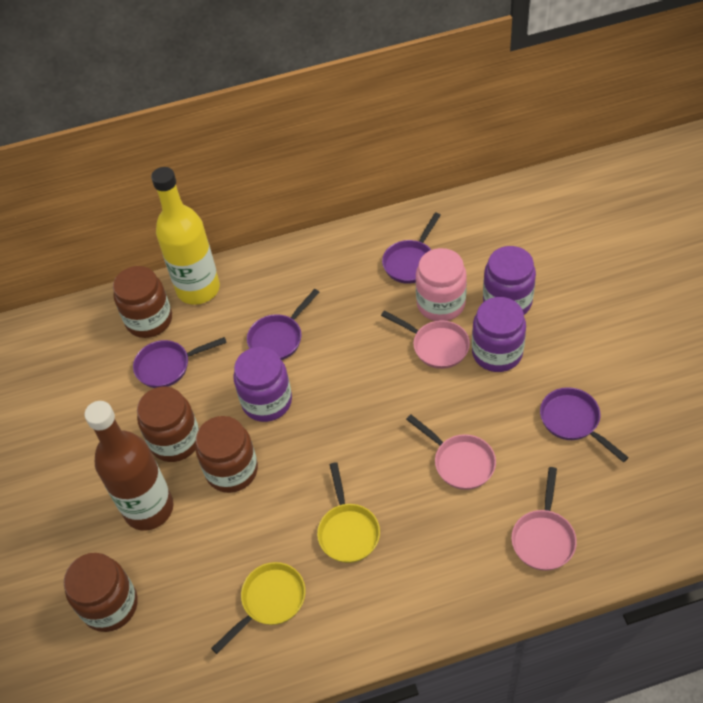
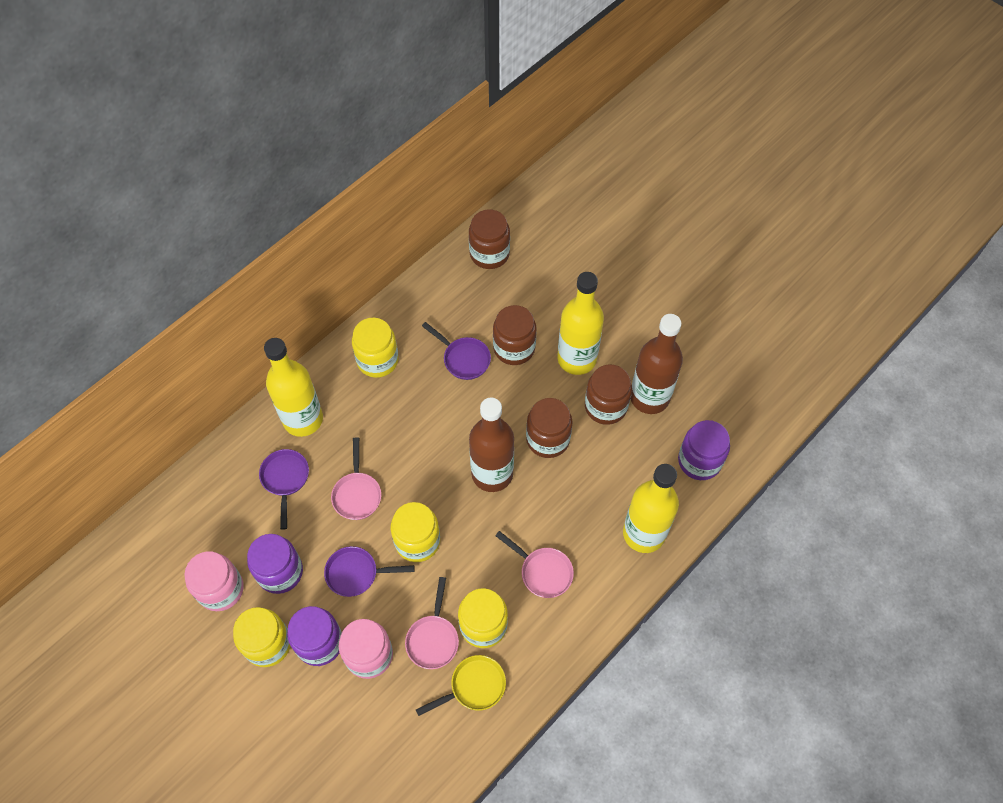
brown bottle: 1 -> 2
pink jar: 1 -> 2
purple pan: 4 -> 3
yellow bottle: 1 -> 3
yellow jar: 0 -> 4
yellow pan: 2 -> 1

